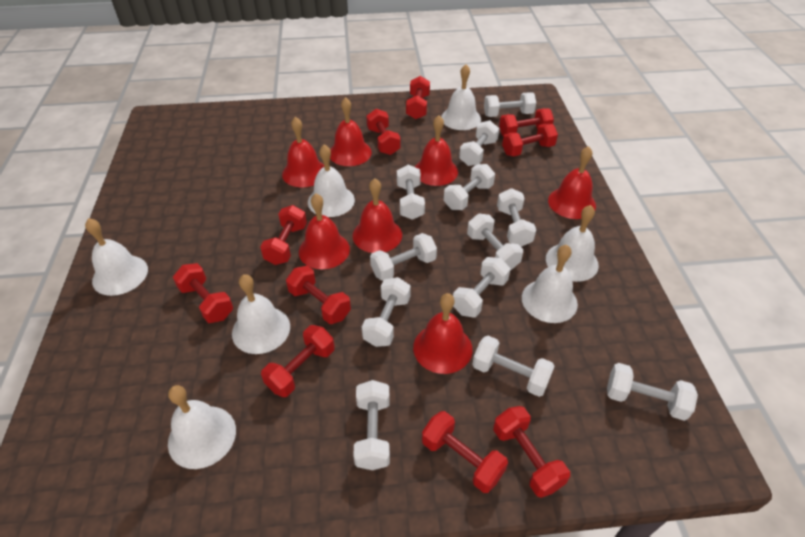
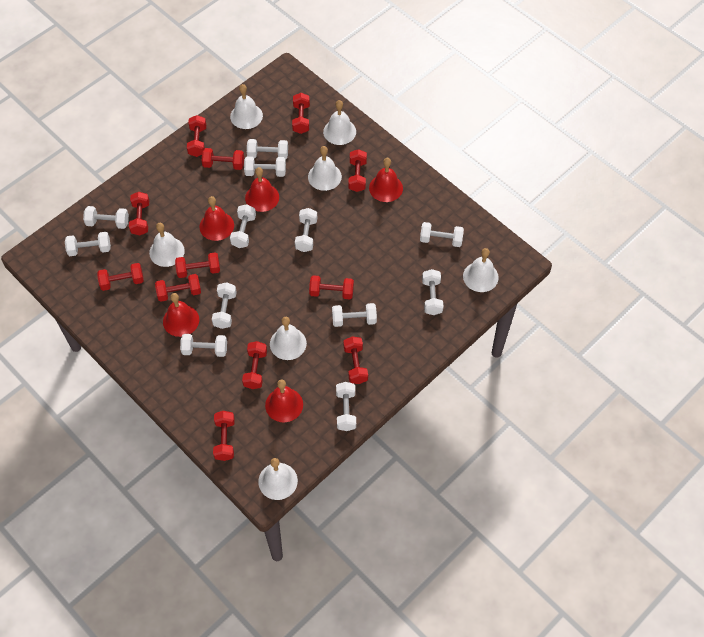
red bell: 7 -> 5
red dumbbell: 10 -> 12

